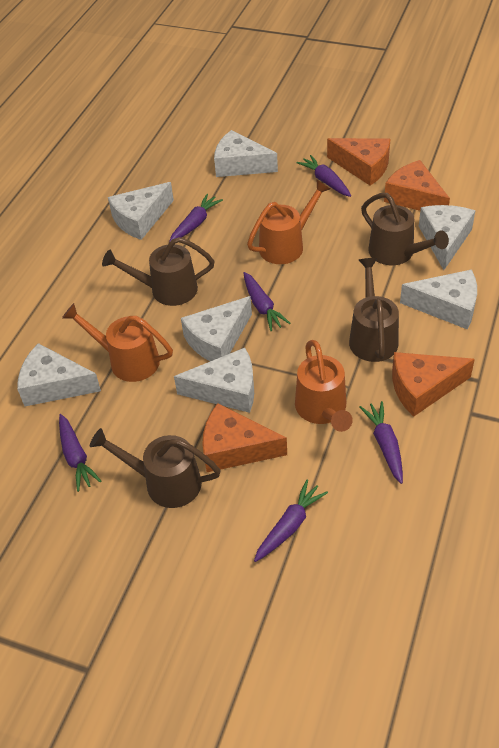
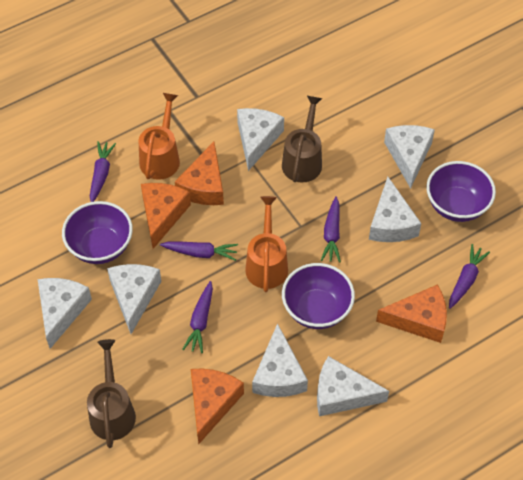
brown watering can: 4 -> 2
orange watering can: 3 -> 2
purple bowl: 0 -> 3
purple carrot: 6 -> 5

